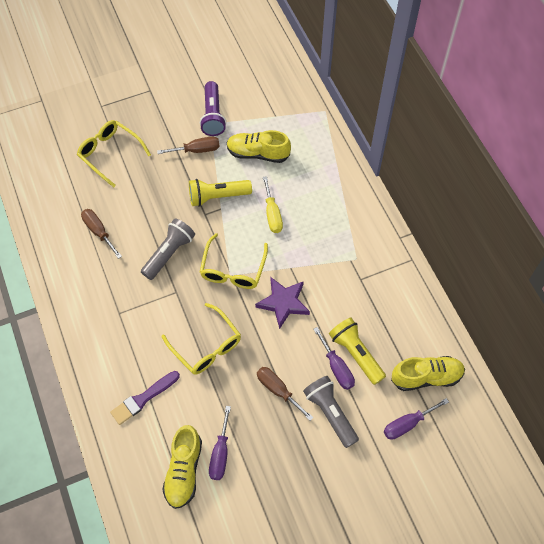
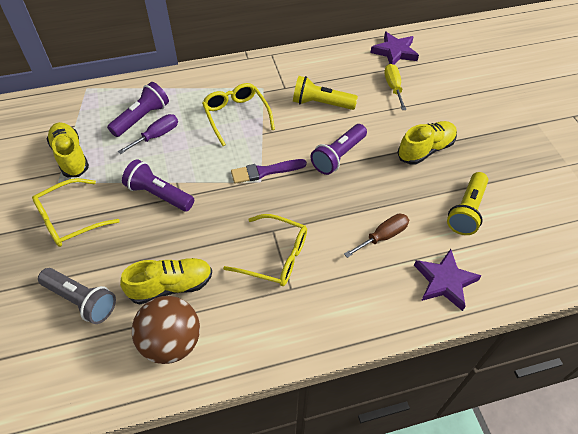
brown ball: 0 -> 1
brown screwdriver: 3 -> 1
grey flashlight: 2 -> 1
purple flashlight: 1 -> 3
purple screwdriver: 3 -> 1
purple star: 1 -> 2

